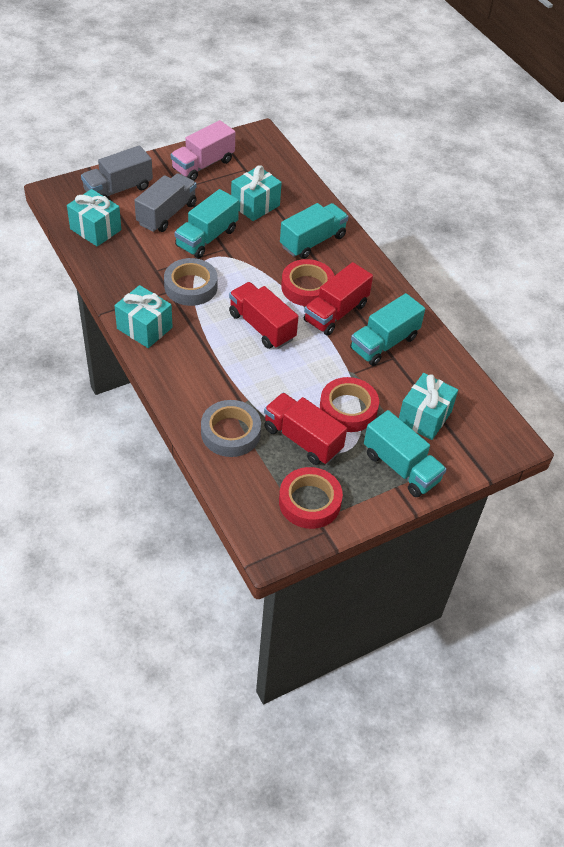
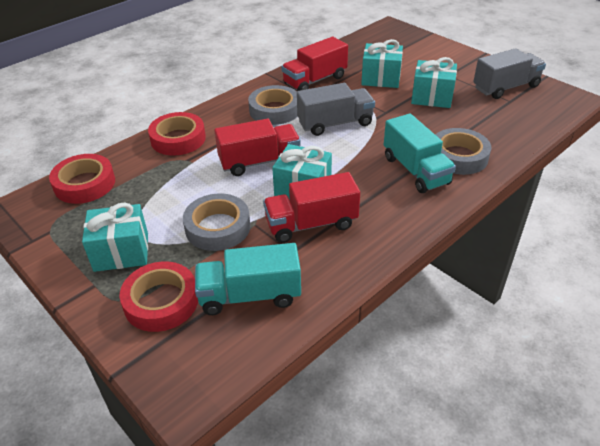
grey tape: 2 -> 3
pink truck: 1 -> 0
turquoise truck: 4 -> 2

